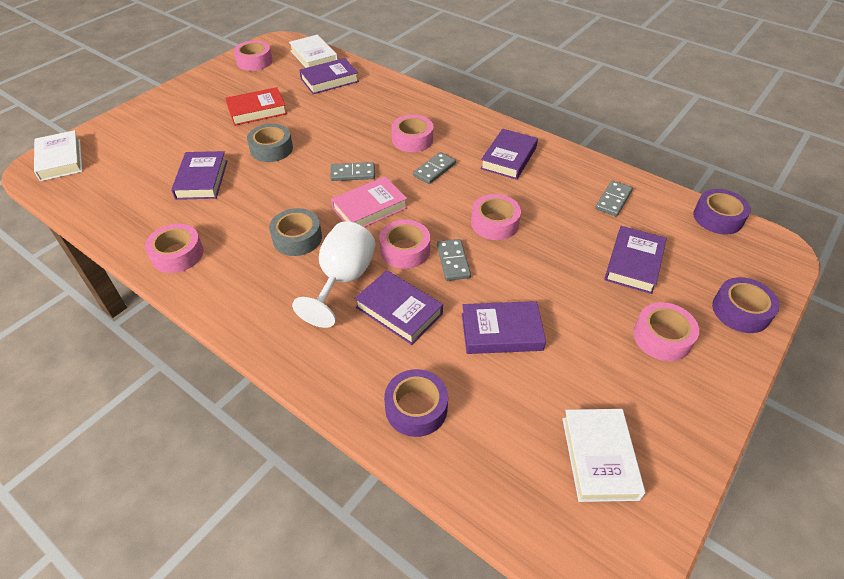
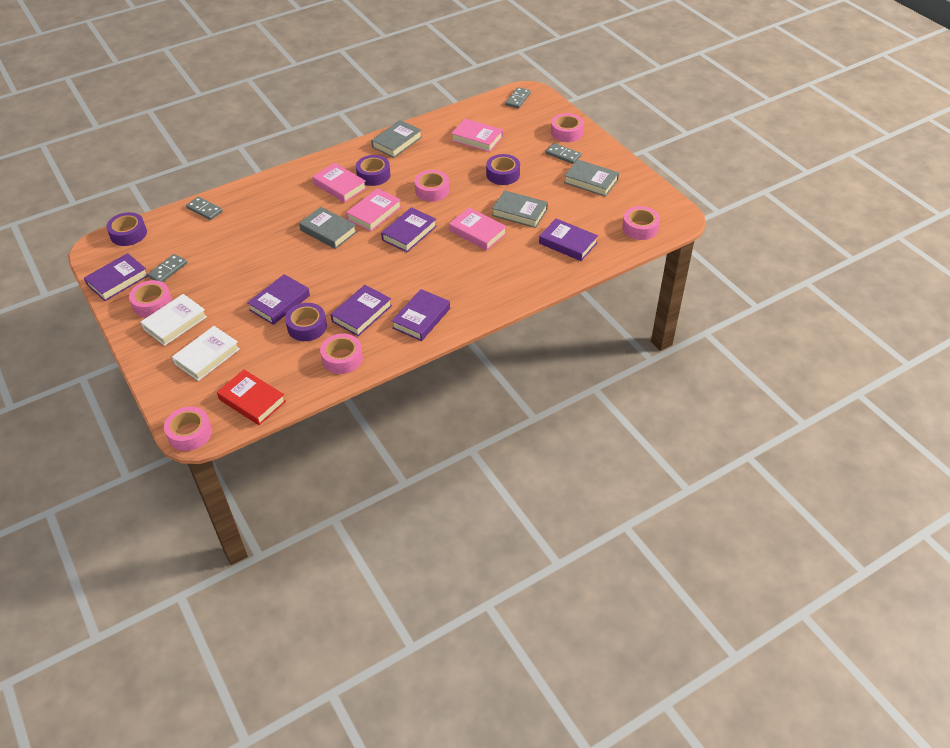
grey book: 0 -> 4
grey tape: 2 -> 0
pink book: 1 -> 4
purple tape: 3 -> 4
white book: 3 -> 2
white goblet: 1 -> 0

